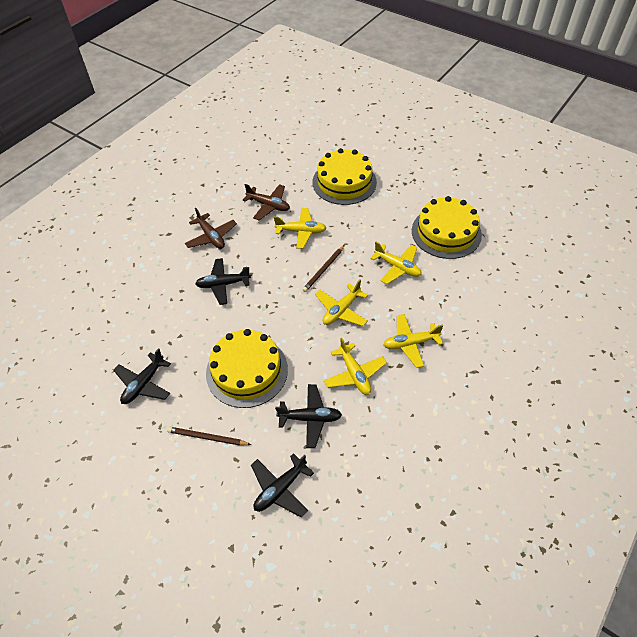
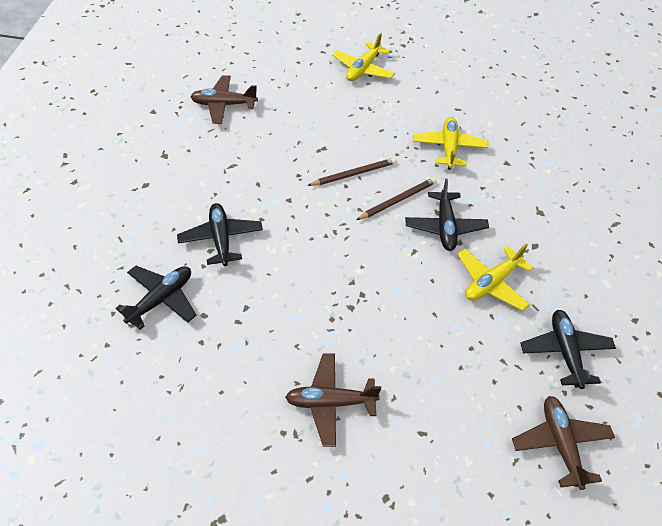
brown plane: 2 -> 3
yellow cake: 3 -> 0
yellow plane: 5 -> 3

